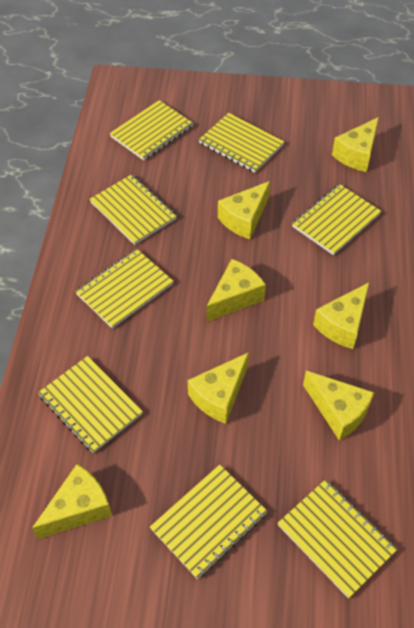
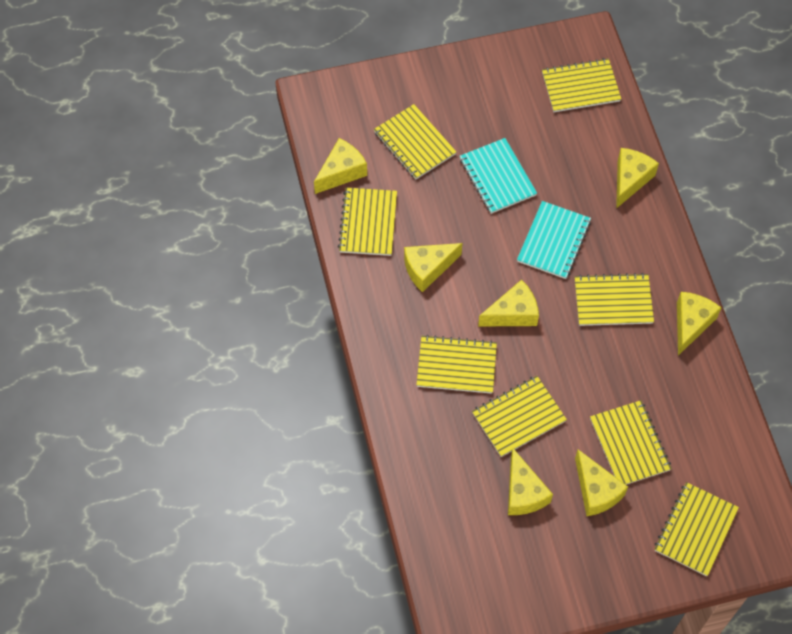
turquoise notebook: 0 -> 2

